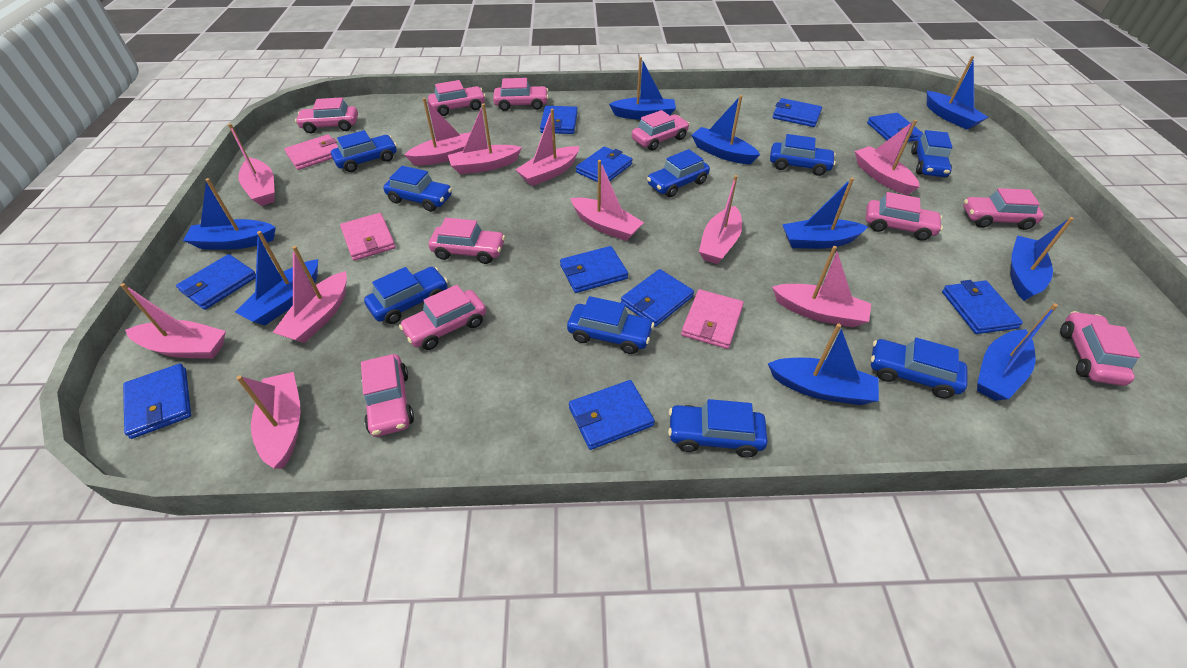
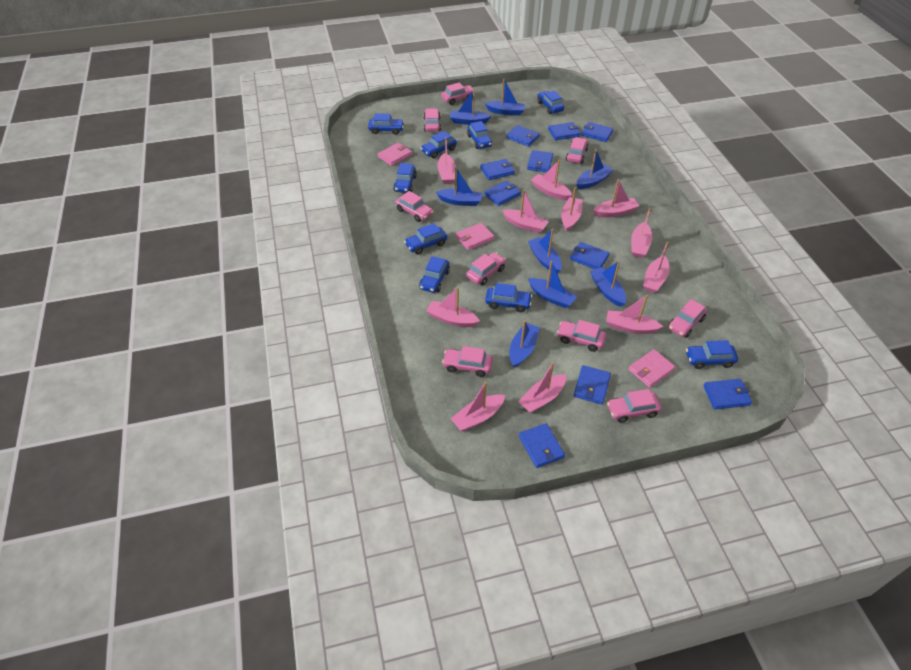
blue boat: 9 -> 8
pink car: 10 -> 9

